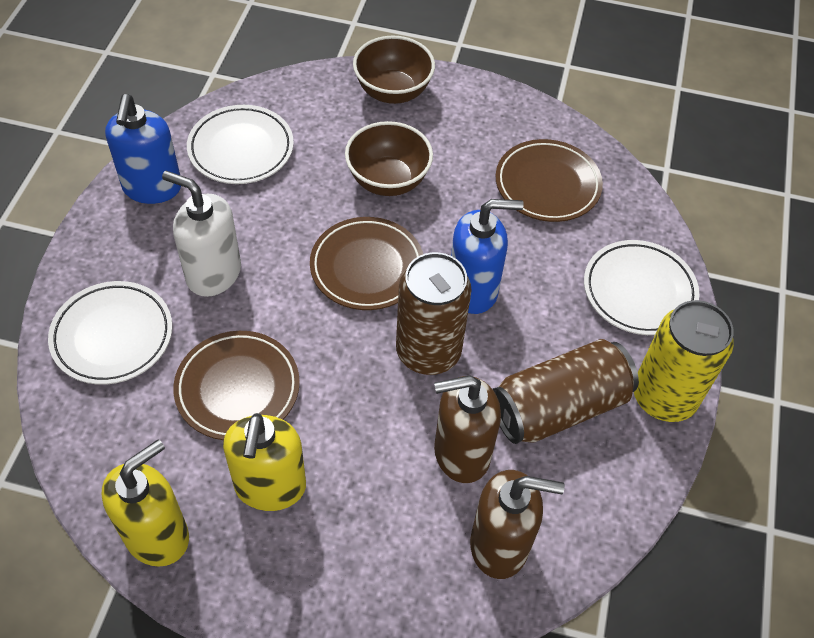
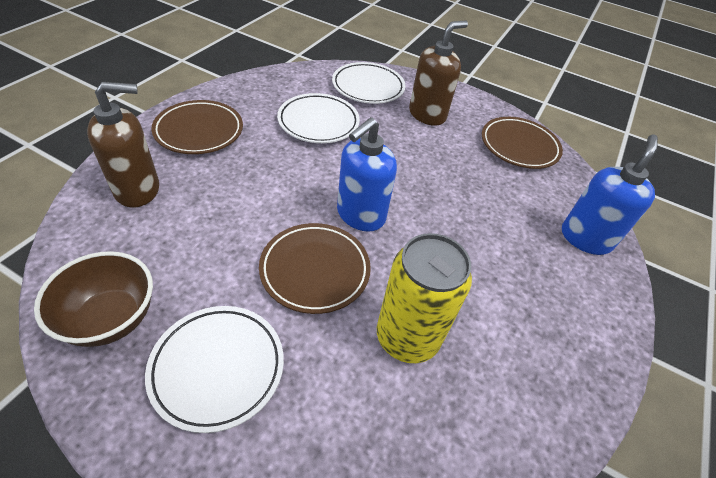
brown bowl: 2 -> 1
brown can: 2 -> 0
white soap dispenser: 1 -> 0
yellow soap dispenser: 2 -> 0

